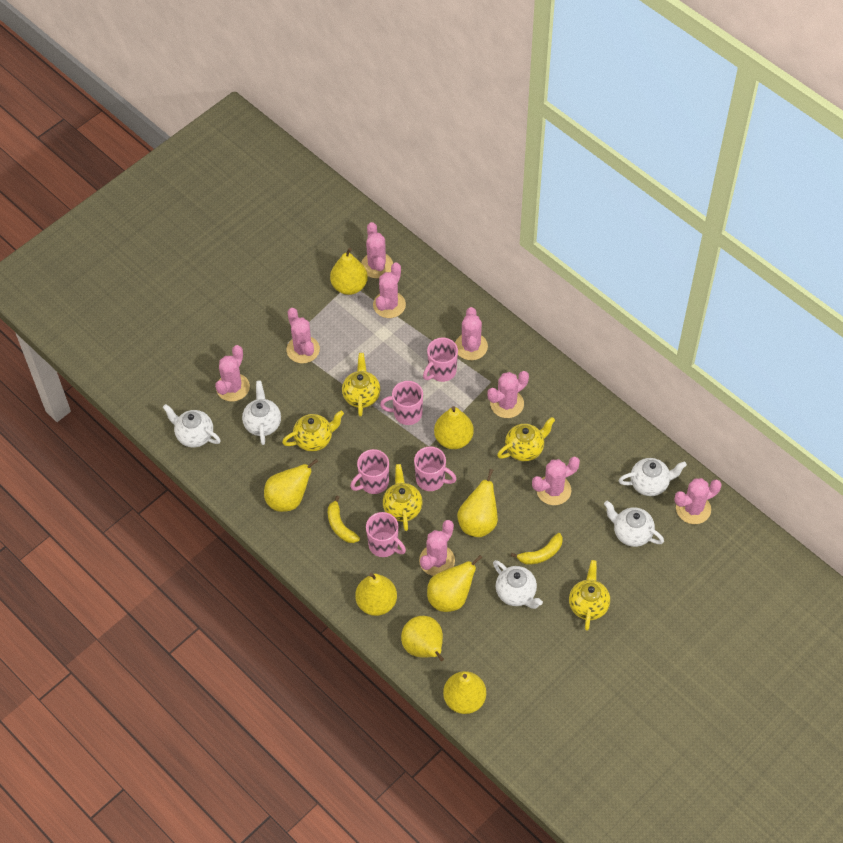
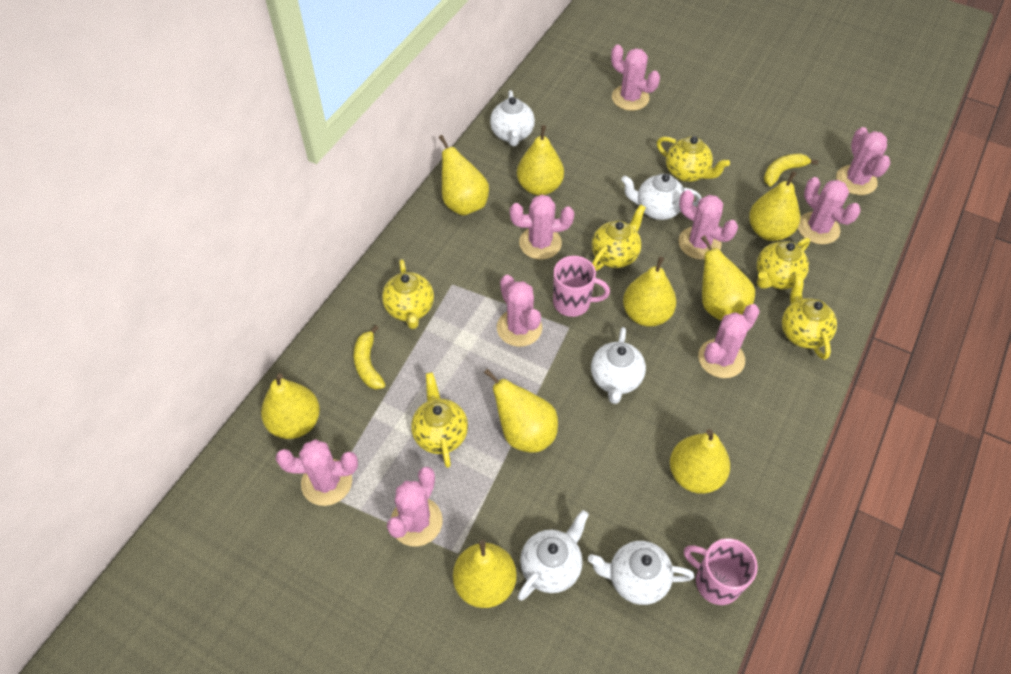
pink mug: 5 -> 2
yellow pear: 8 -> 9
yellow teapot: 5 -> 6

